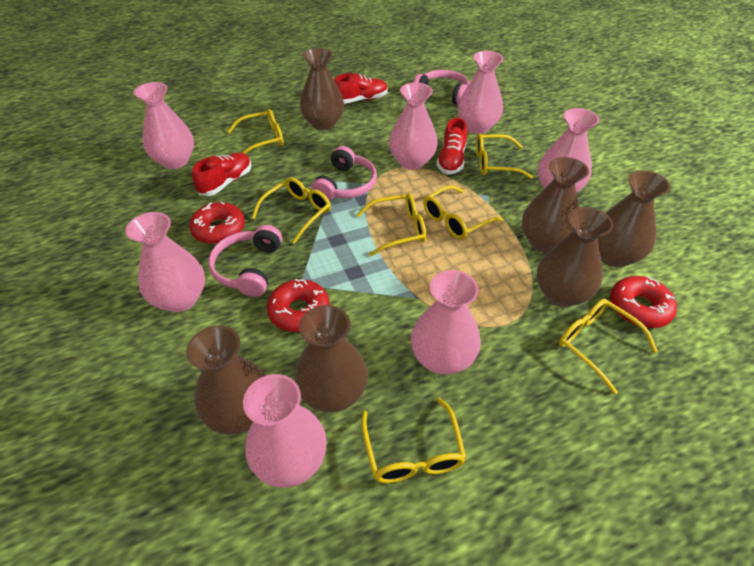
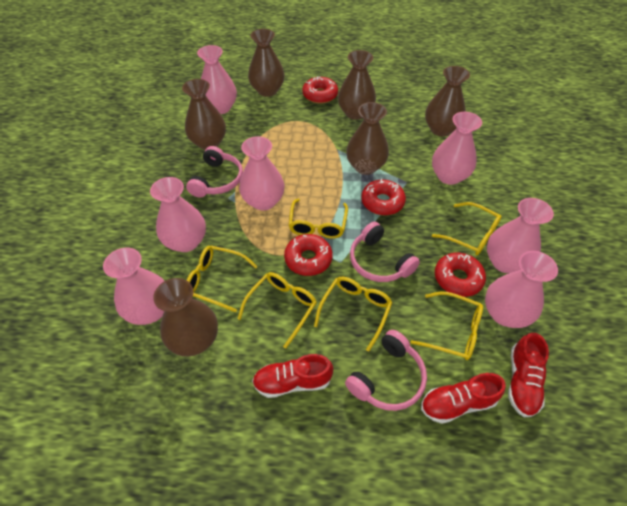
red donut: 3 -> 4
yellow glasses: 7 -> 6

